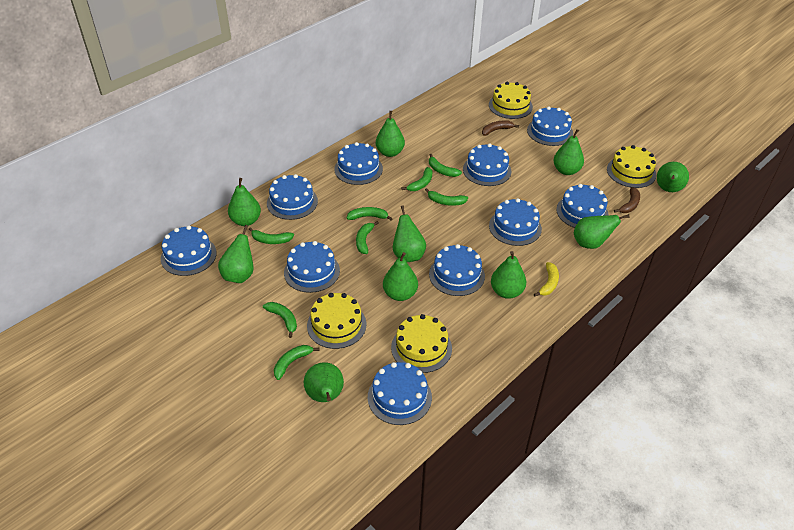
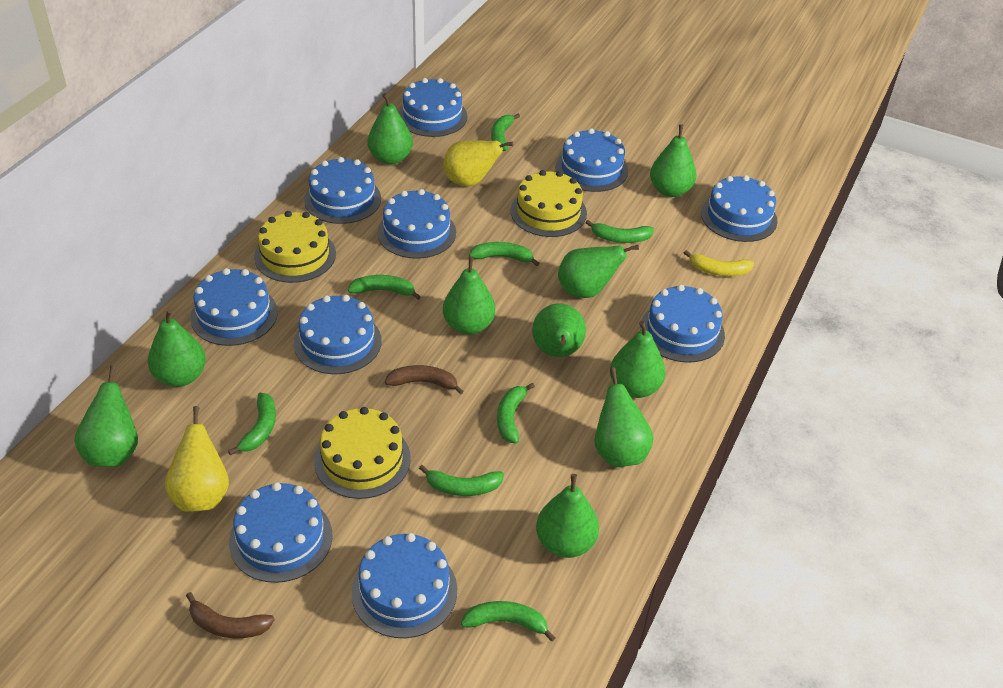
yellow cake: 4 -> 3
yellow pear: 0 -> 2

